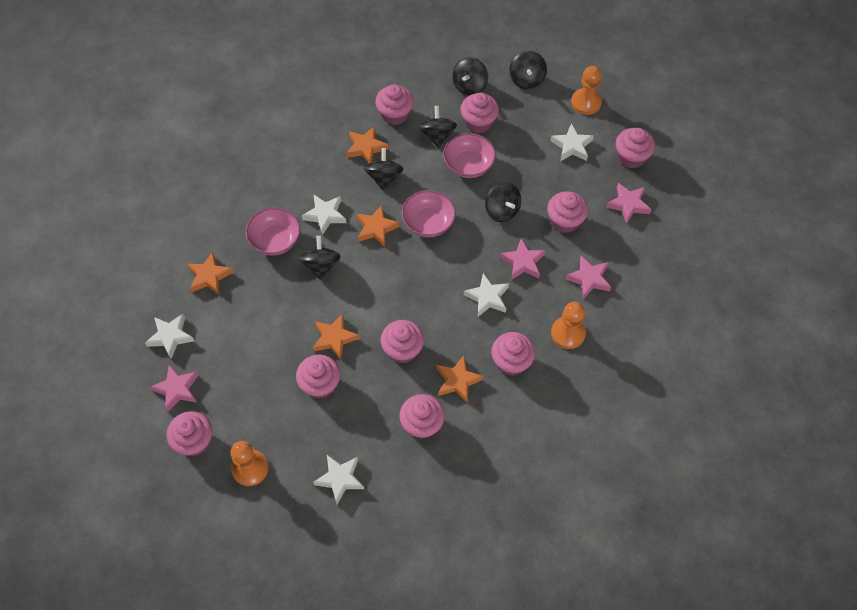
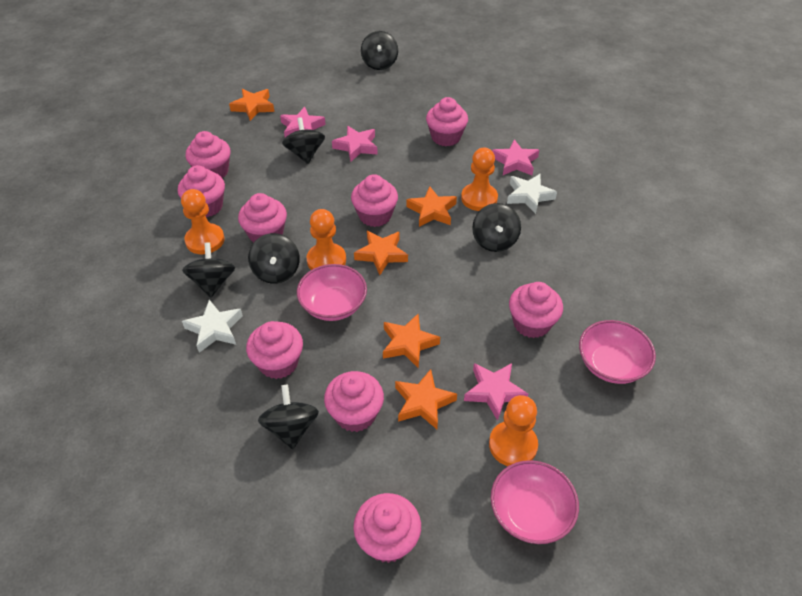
orange pawn: 3 -> 4
white star: 5 -> 2

